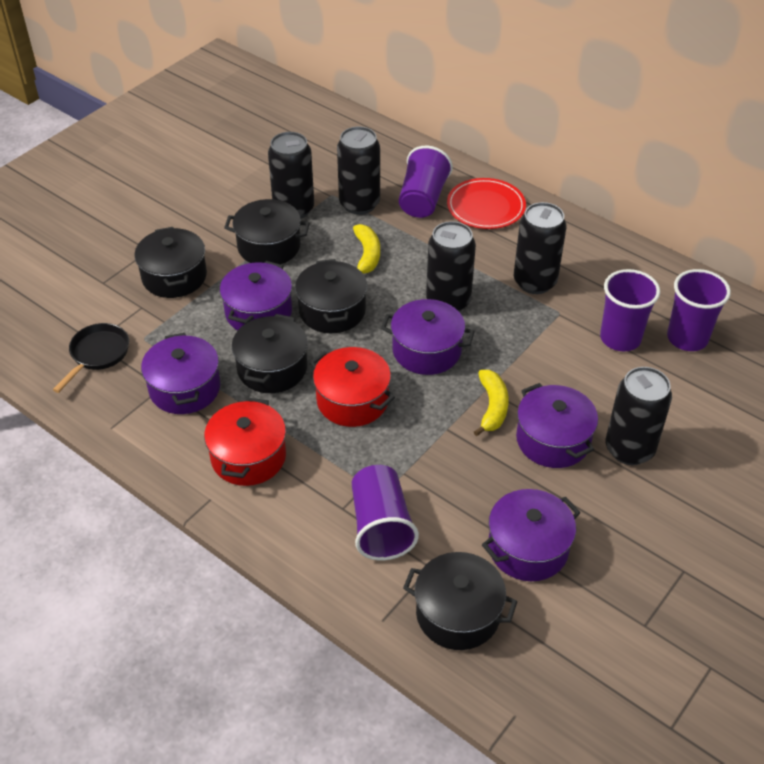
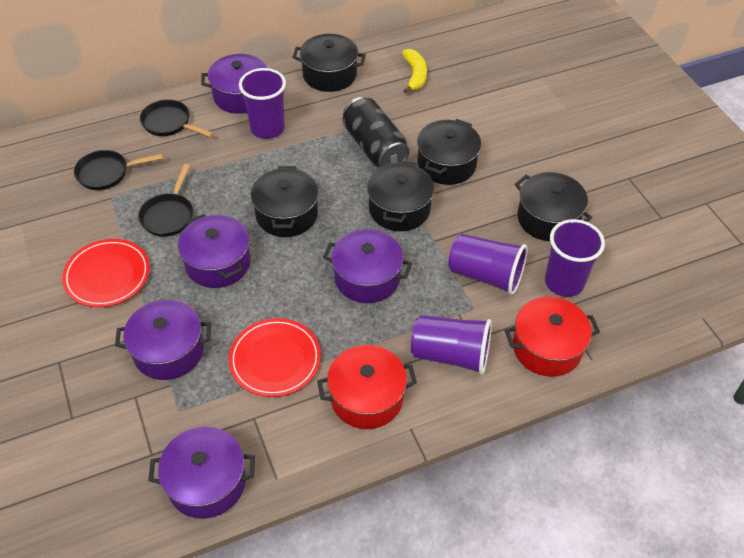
black can: 5 -> 1
black pan: 1 -> 3
red plate: 1 -> 2
yellow banana: 2 -> 1

